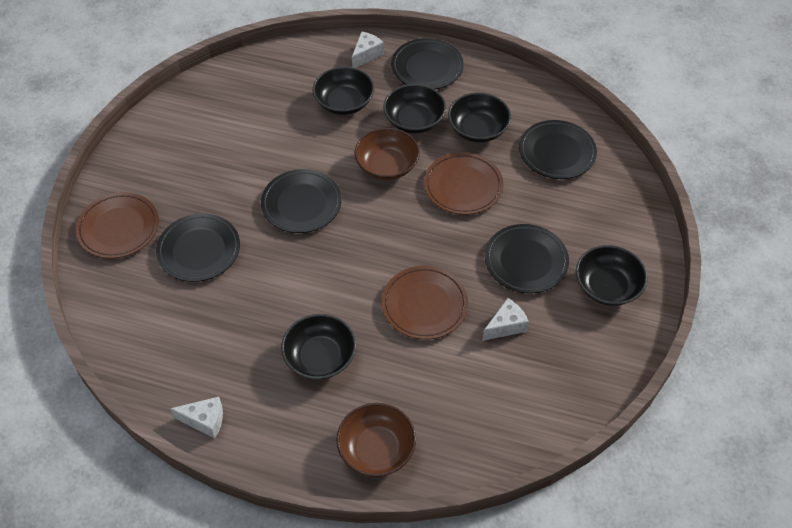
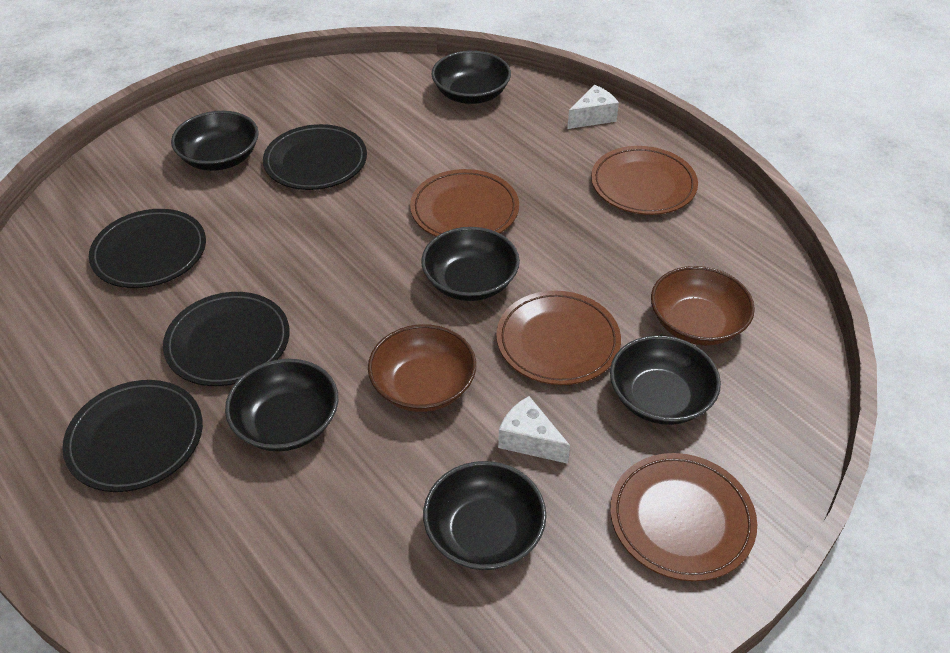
black bowl: 5 -> 6
black plate: 5 -> 4
brown plate: 3 -> 4
white cheese: 3 -> 2

